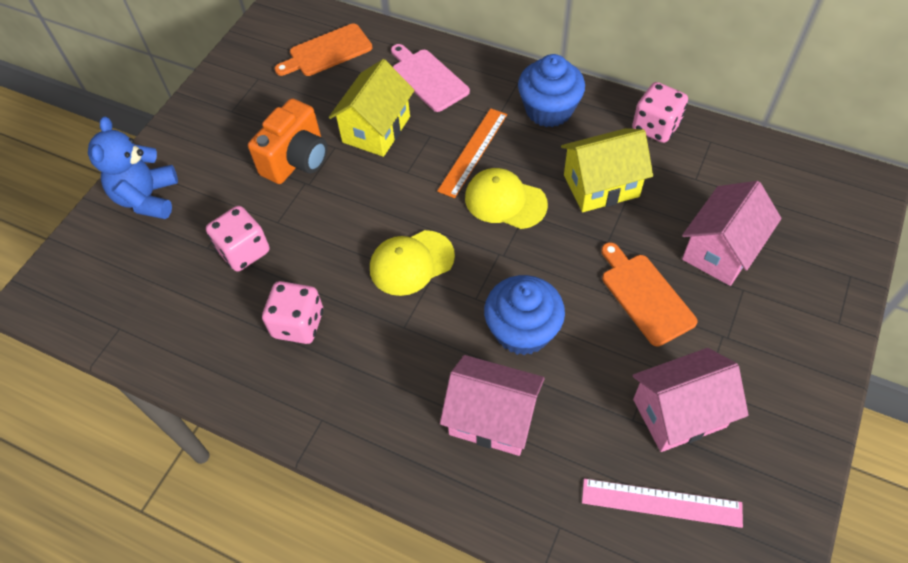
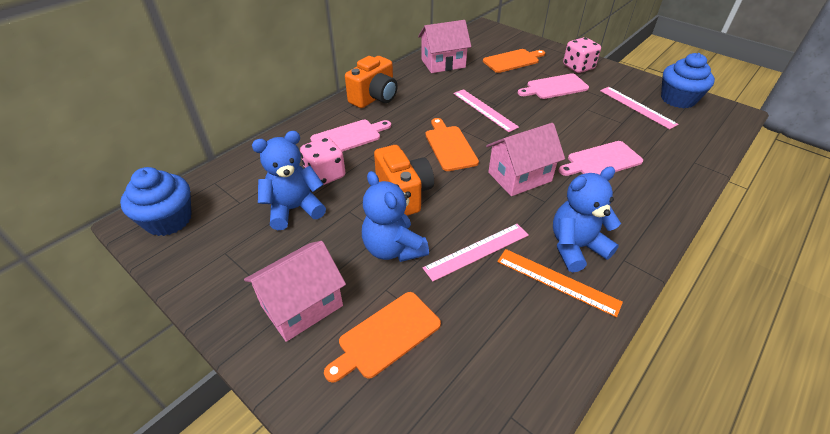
blue teddy bear: 1 -> 3
orange camera: 1 -> 2
orange cutting board: 2 -> 3
pink cutting board: 1 -> 3
pink dice: 3 -> 2
pink ruler: 1 -> 3
yellow cap: 2 -> 0
yellow house: 2 -> 0

